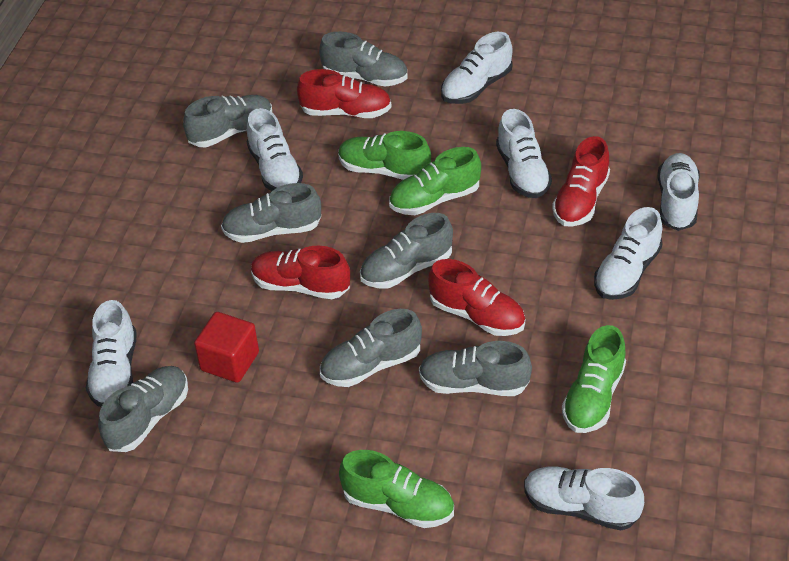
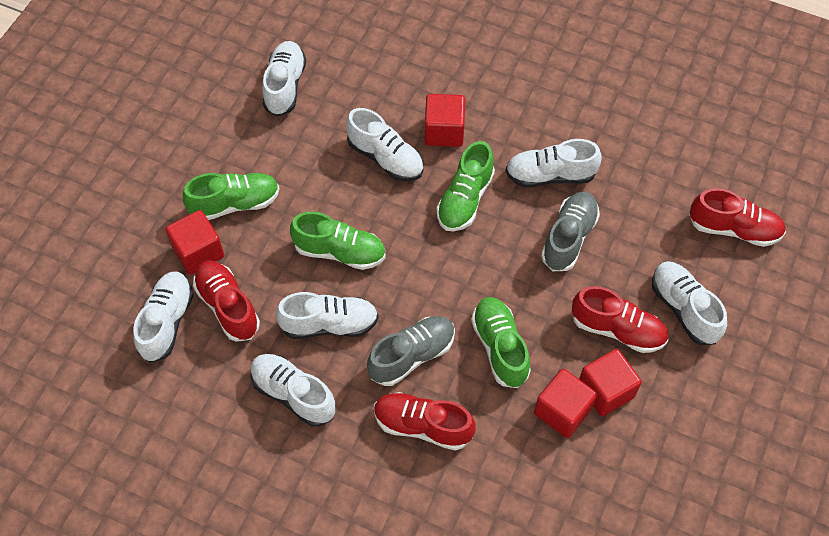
grey shoe: 7 -> 2
red cube: 1 -> 4

